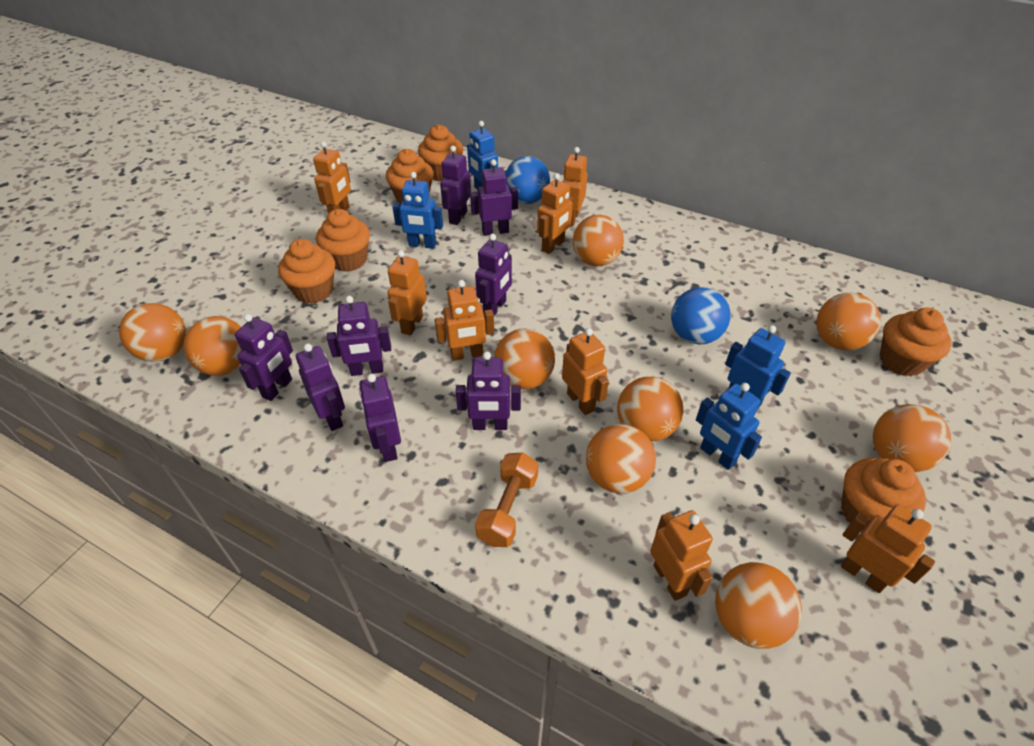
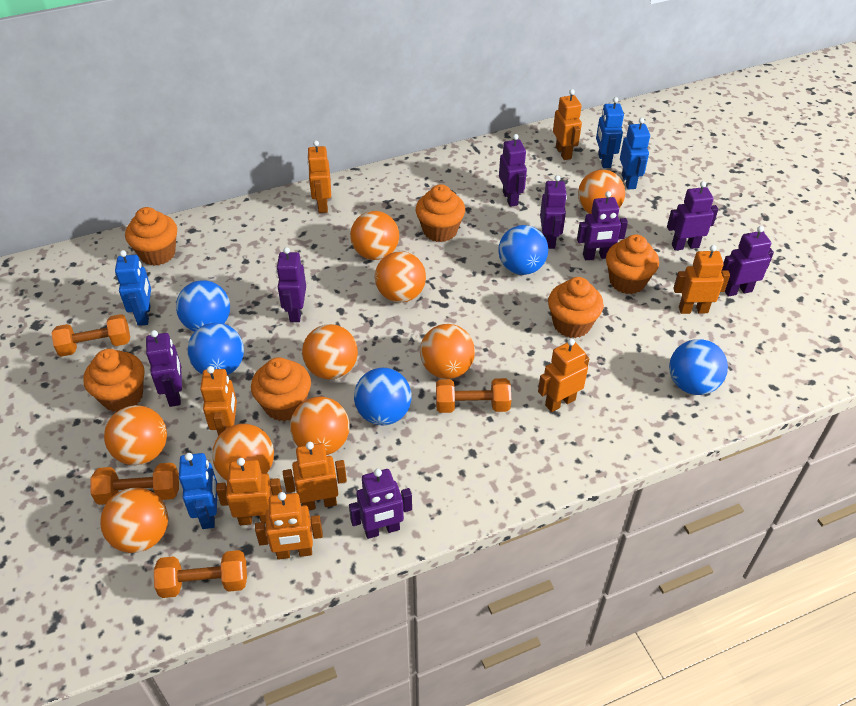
blue ball: 2 -> 5
orange dumbbell: 1 -> 4

